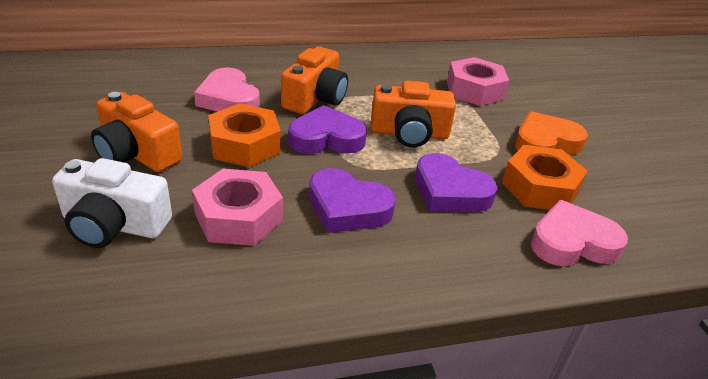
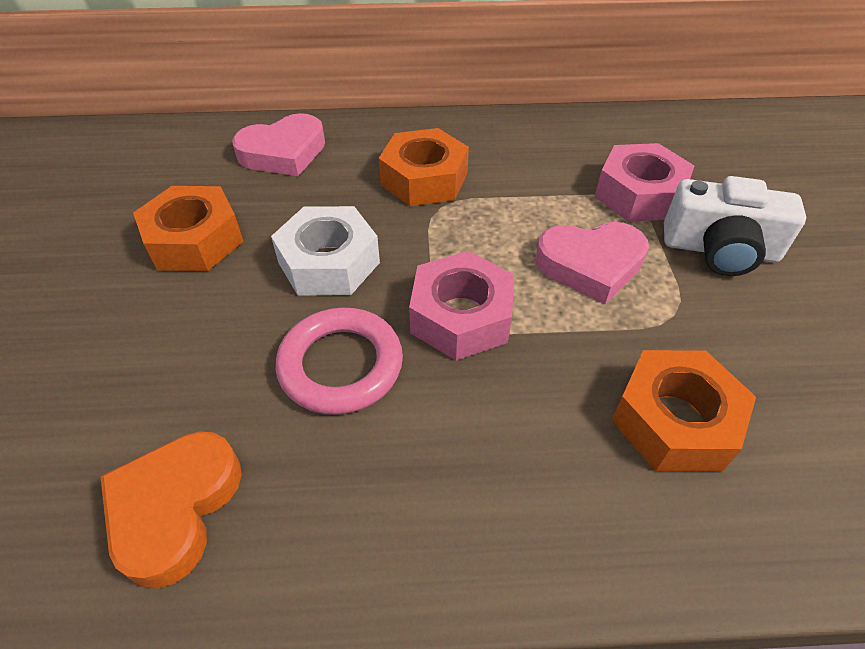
orange camera: 3 -> 0
orange nut: 2 -> 3
pink ring: 0 -> 1
purple heart: 3 -> 0
white nut: 0 -> 1

